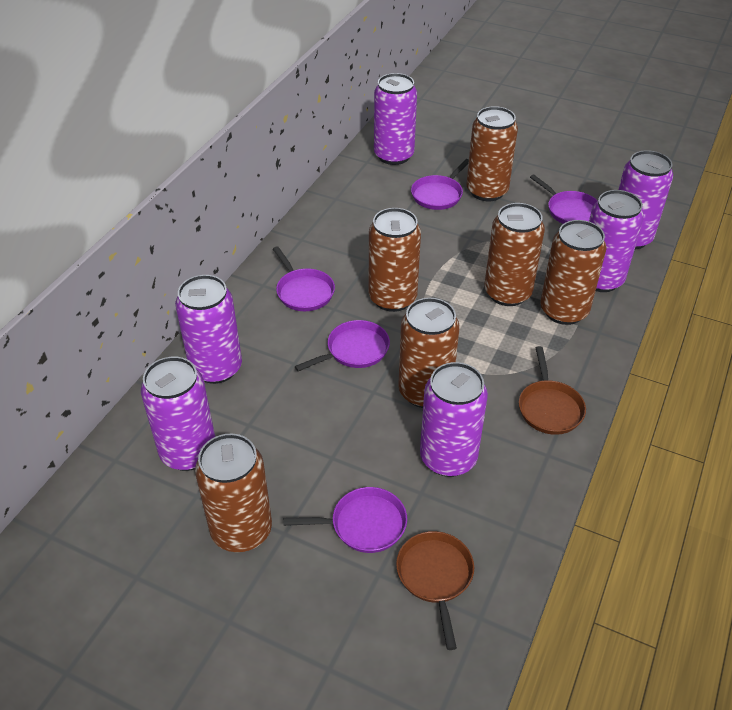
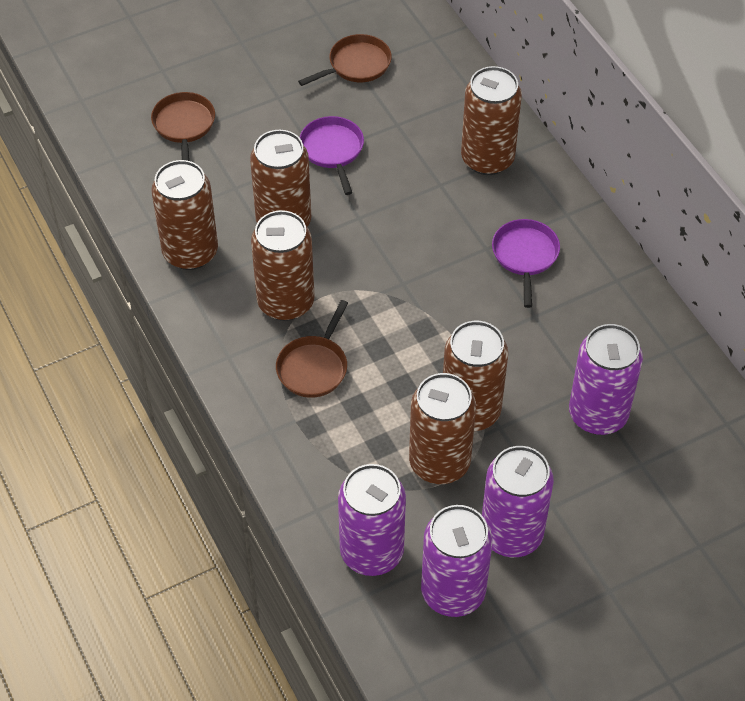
brown pan: 2 -> 3
purple can: 6 -> 4
purple pan: 5 -> 2

